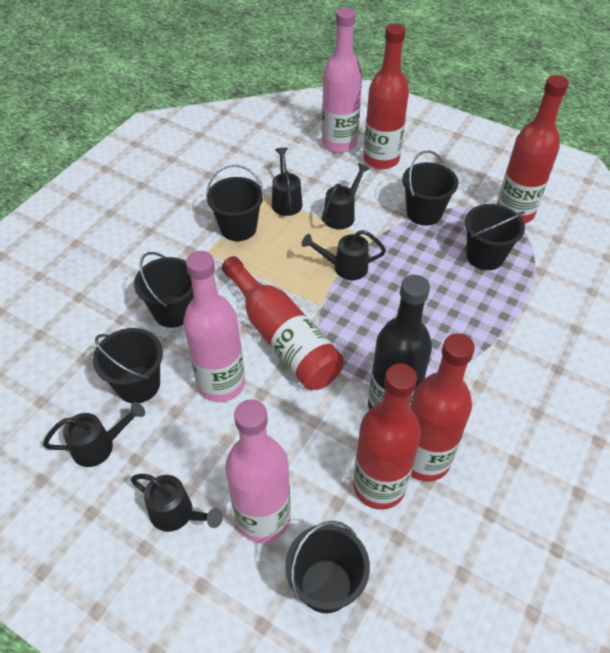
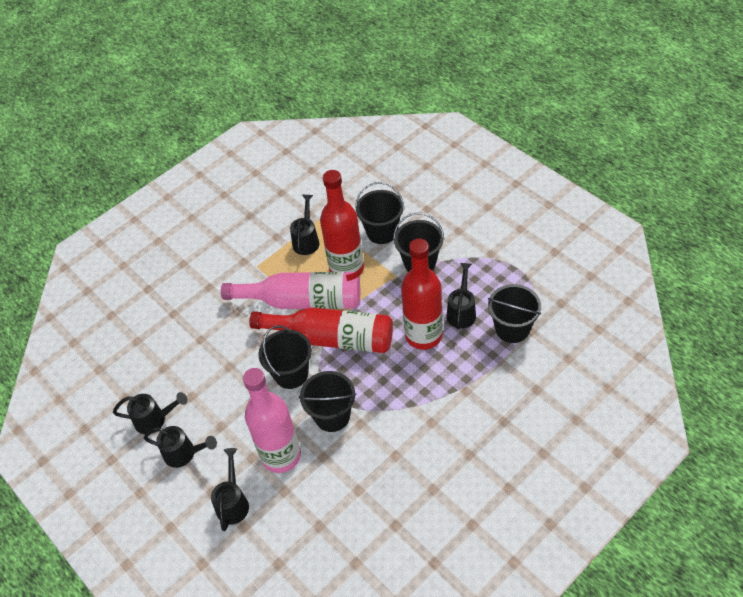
black bottle: 1 -> 0
black bucket: 6 -> 5
pink bottle: 3 -> 2
red bottle: 5 -> 3

